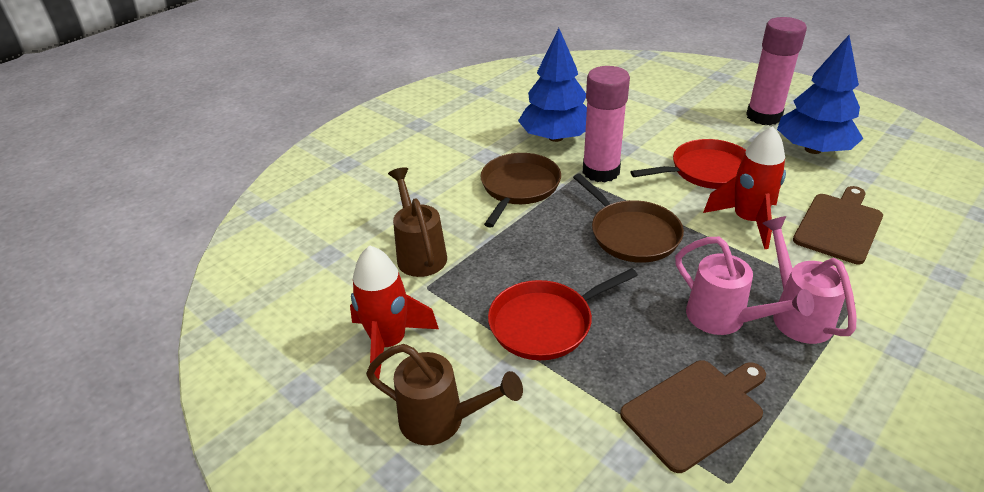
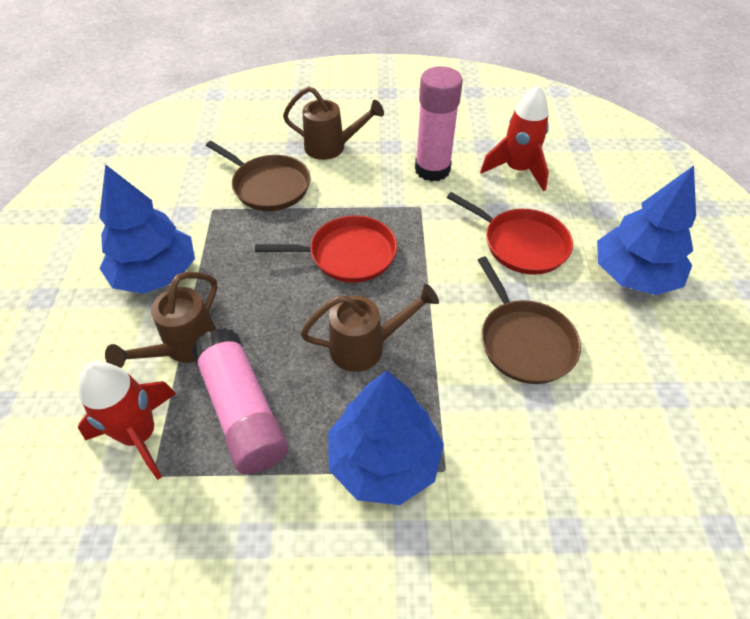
blue tree: 2 -> 3
brown cutting board: 2 -> 0
brown watering can: 2 -> 3
pink watering can: 2 -> 0

